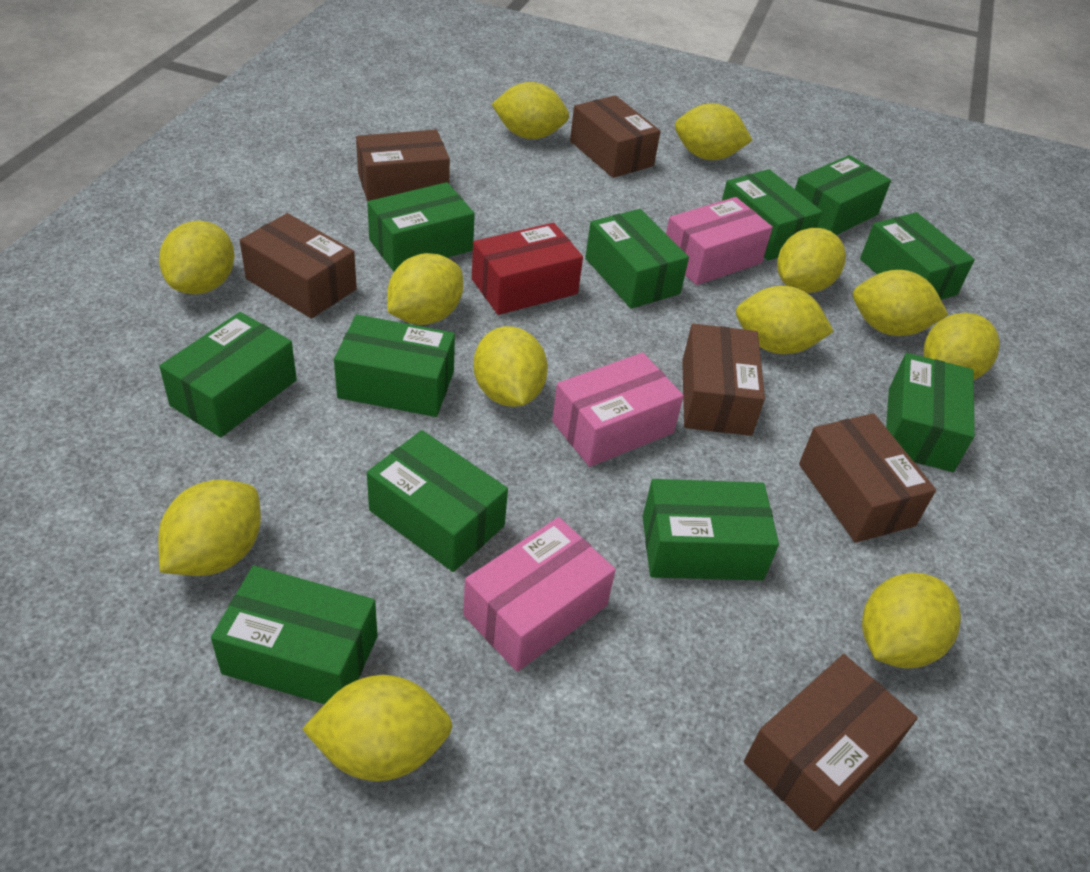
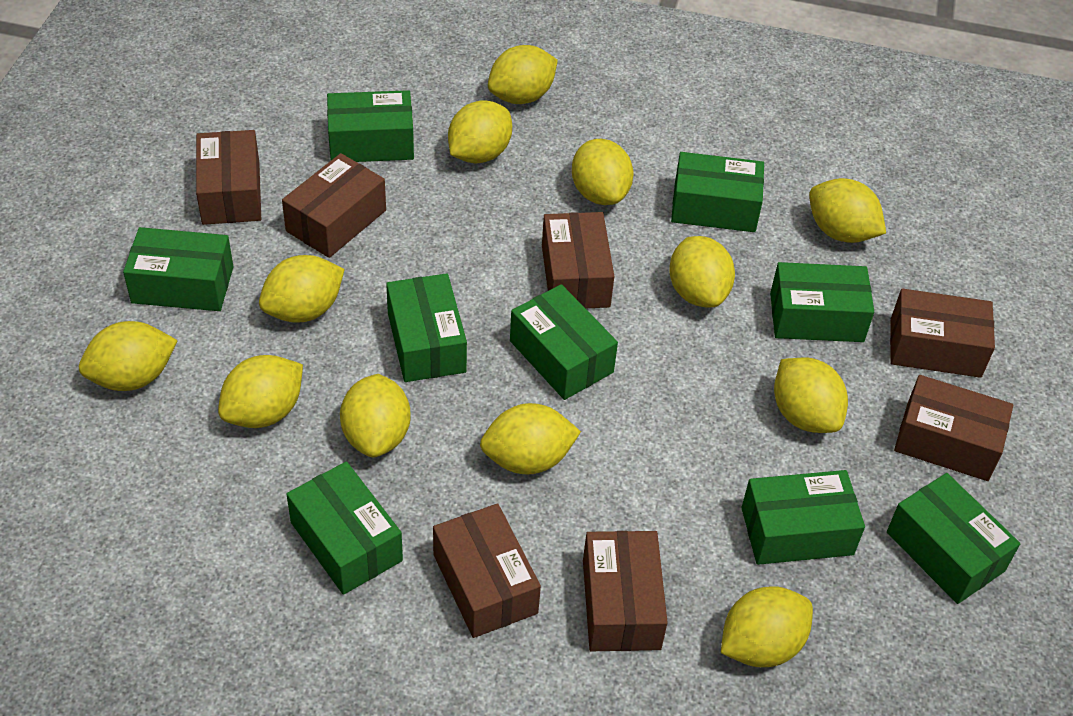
brown box: 6 -> 7
green box: 11 -> 9
pink box: 3 -> 0
red box: 1 -> 0

